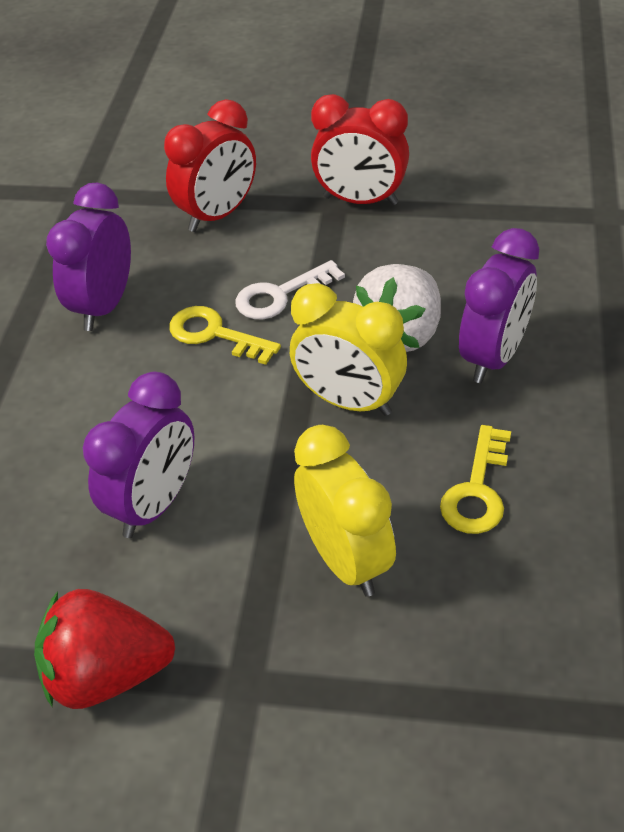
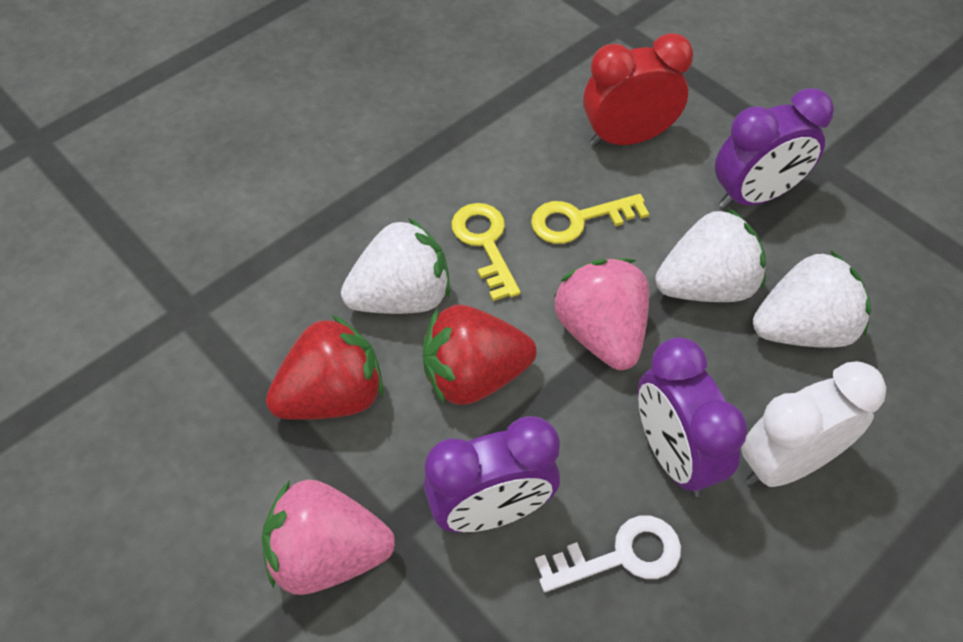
pink strawberry: 0 -> 2
red clock: 2 -> 1
red strawberry: 1 -> 2
white clock: 0 -> 1
white strawberry: 1 -> 3
yellow clock: 2 -> 0

